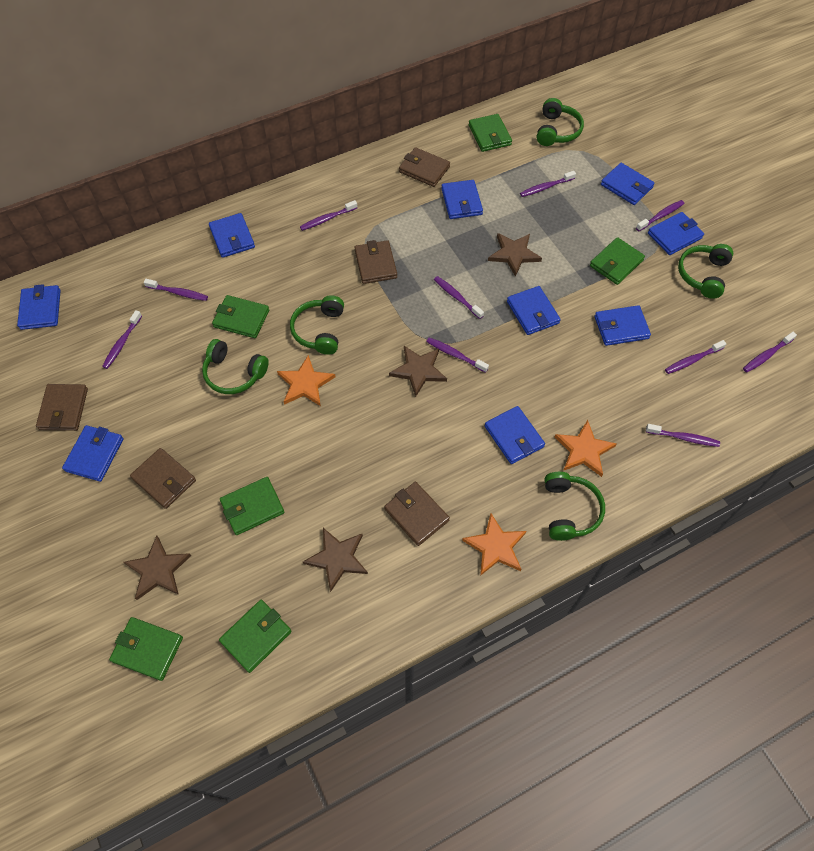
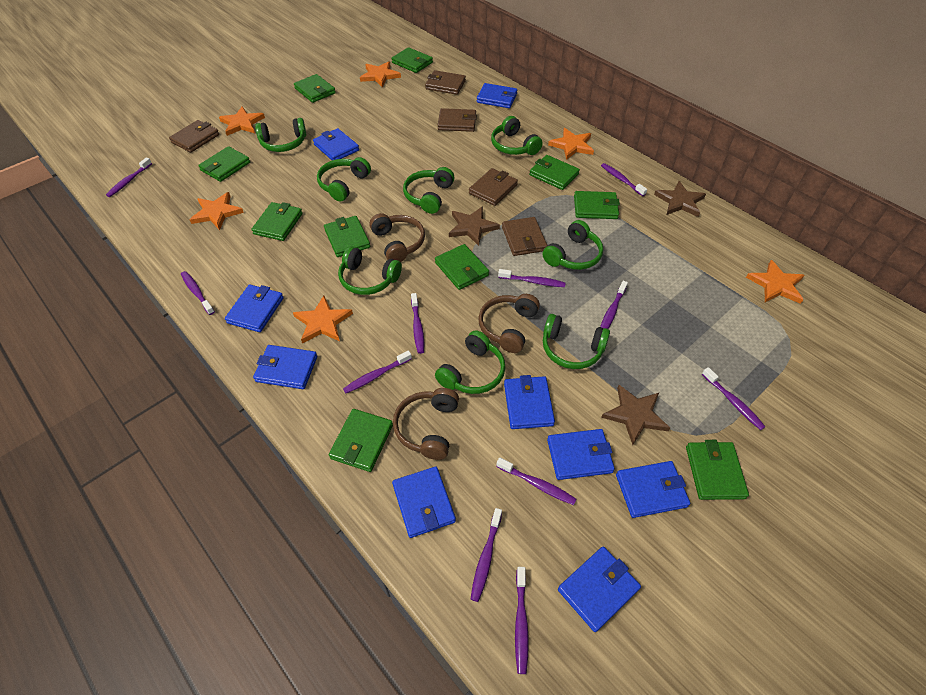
brown headphones: 0 -> 3
brown star: 4 -> 3
green headphones: 5 -> 8
green wallet: 6 -> 10
orange star: 3 -> 6
purple toothbrush: 10 -> 11

